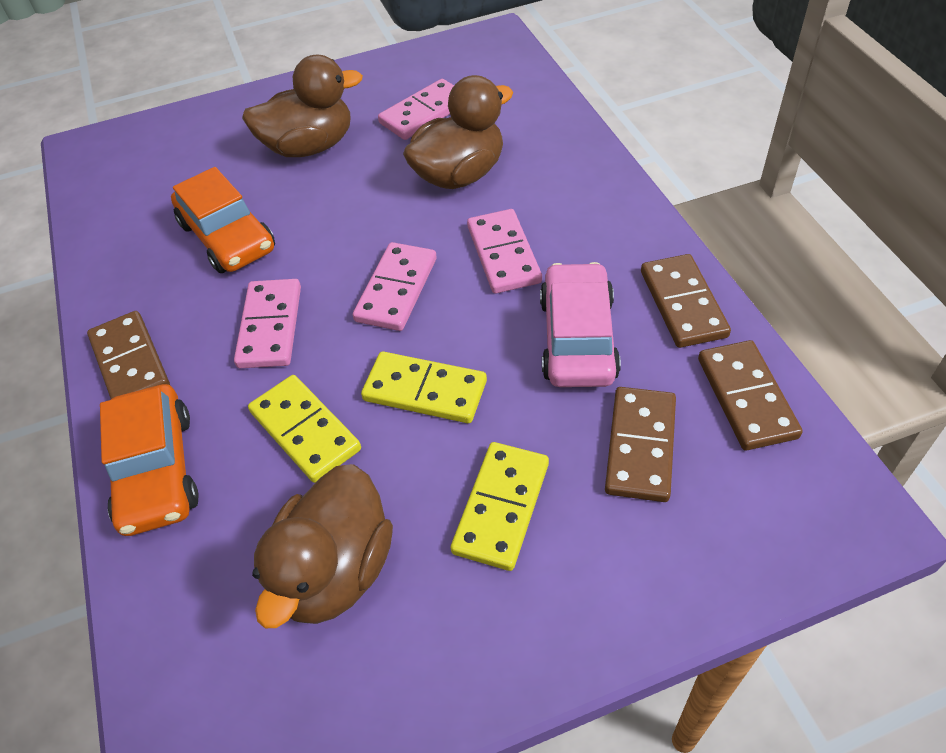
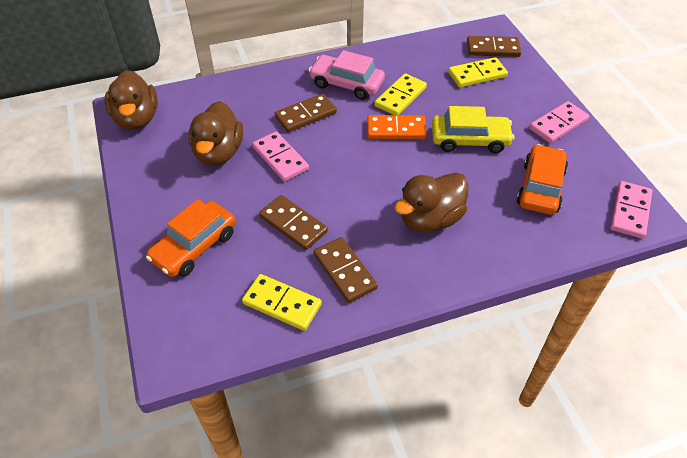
orange domino: 0 -> 1
pink domino: 4 -> 3
yellow car: 0 -> 1

